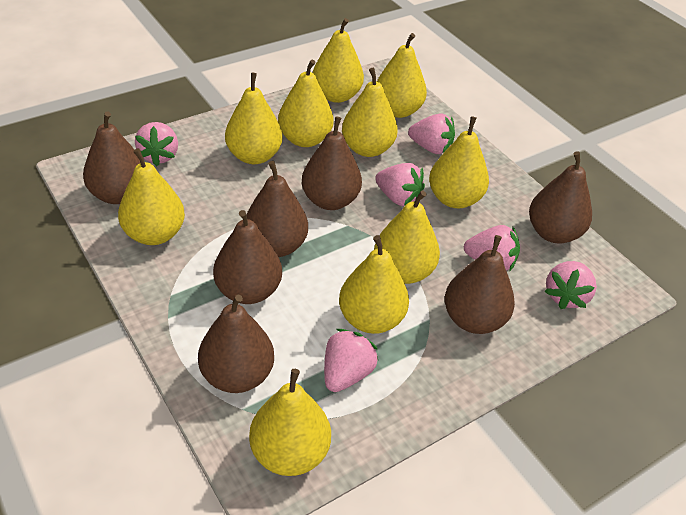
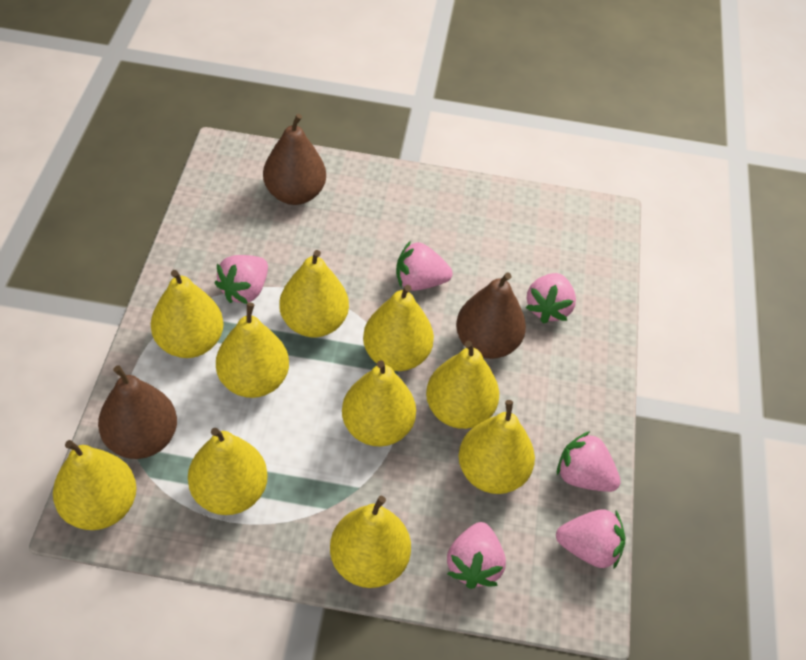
brown pear: 7 -> 3

